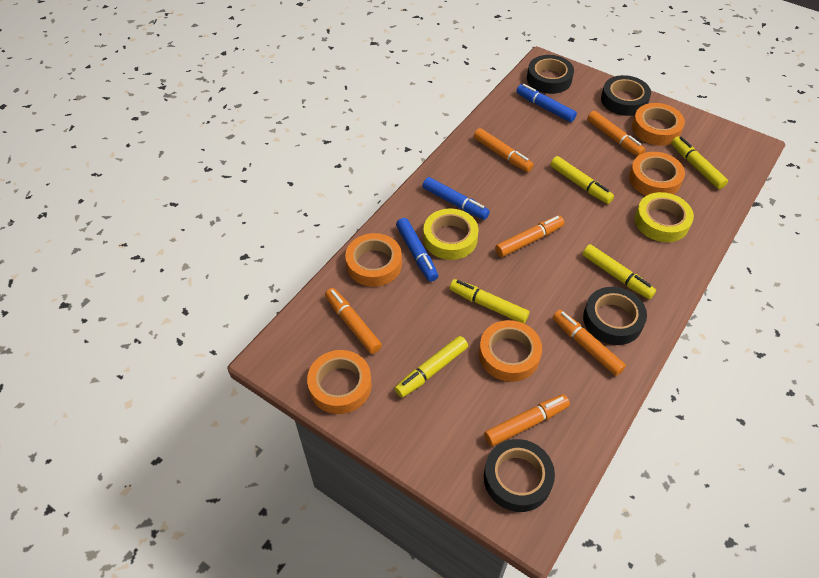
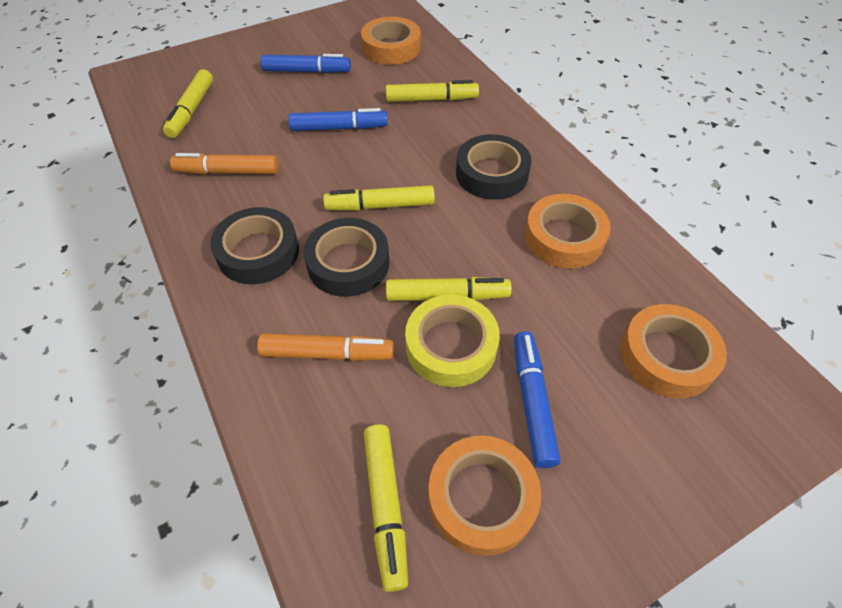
black tape: 4 -> 3
orange marker: 6 -> 2
orange tape: 5 -> 4
yellow tape: 2 -> 1

